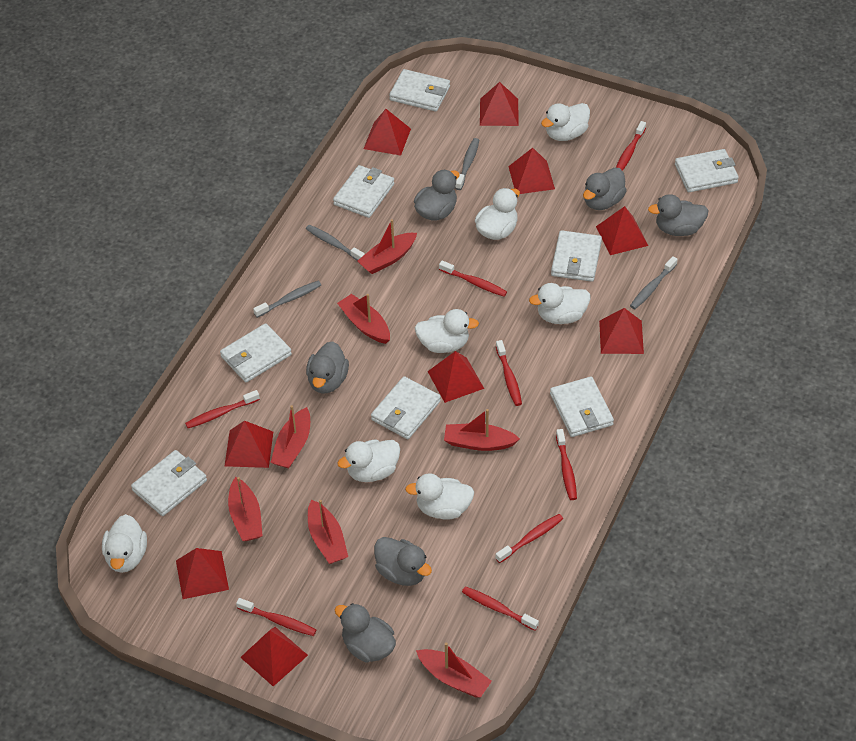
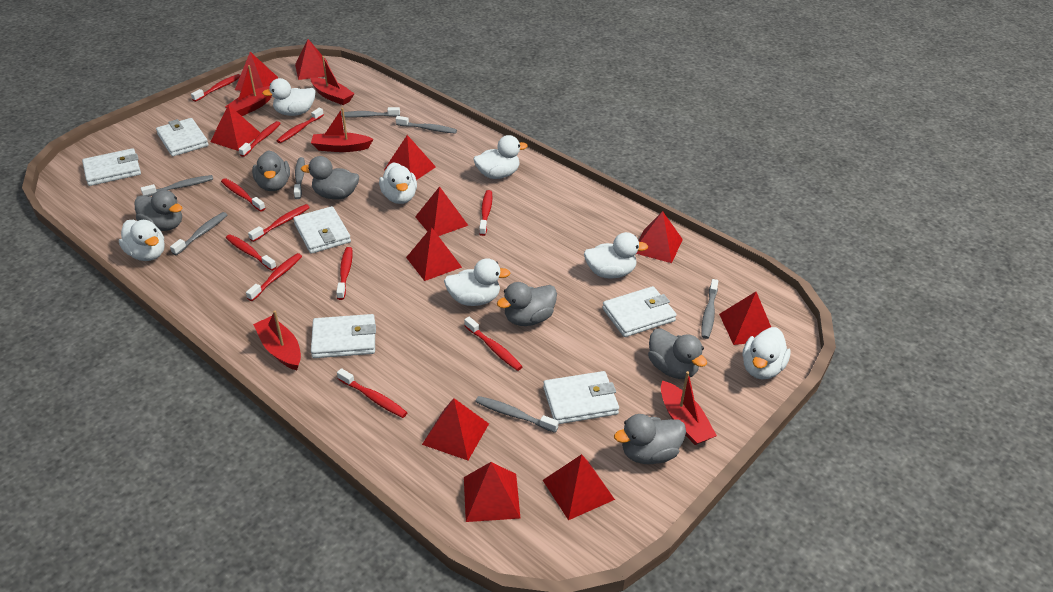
grey toothbrush: 4 -> 7
red boat: 7 -> 5
red pyramid: 9 -> 11
red toothbrush: 8 -> 11
white wallet: 8 -> 6

